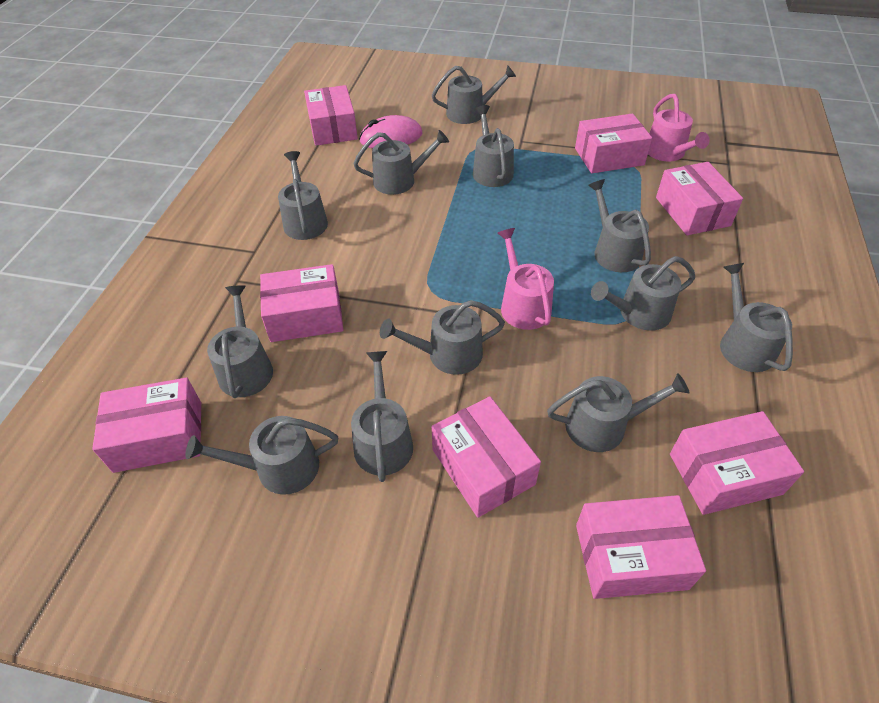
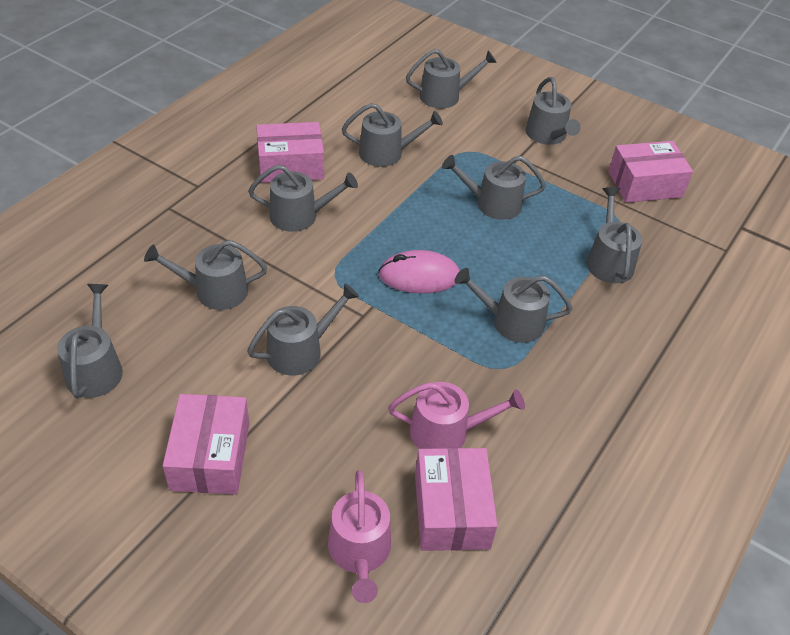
grey watering can: 12 -> 10
pink box: 8 -> 4

